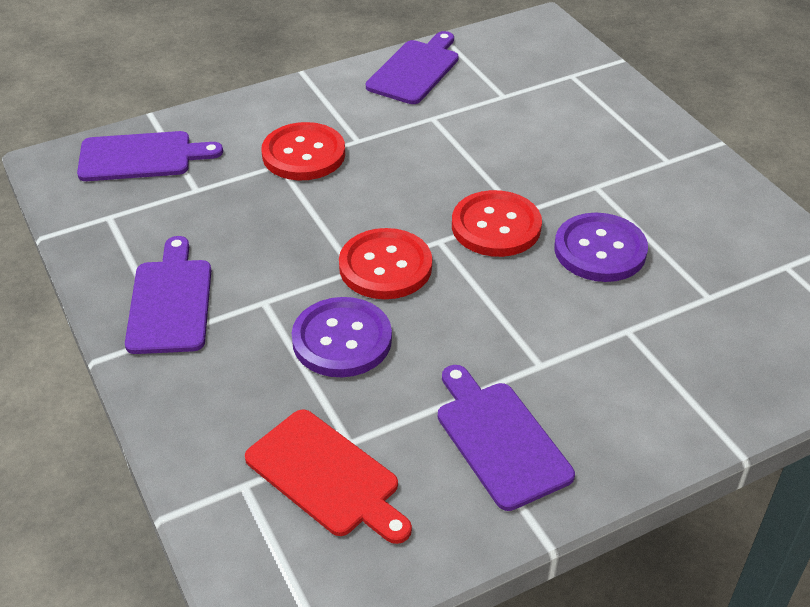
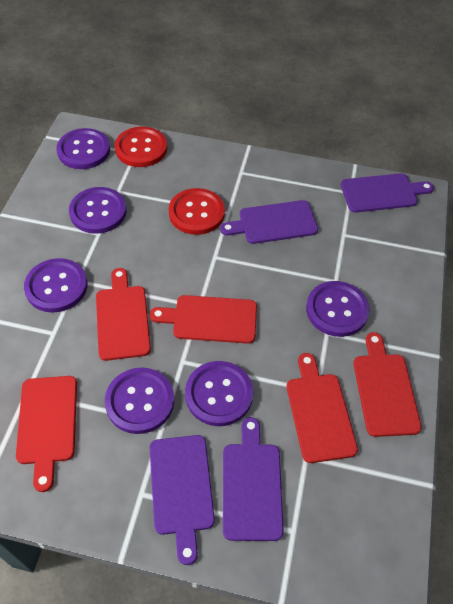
purple button: 2 -> 6
red button: 3 -> 2
red cutting board: 1 -> 5

